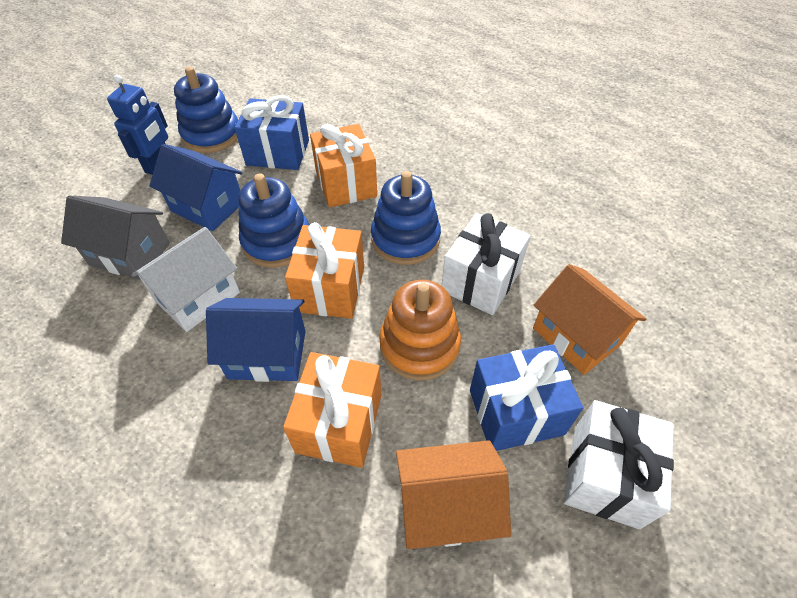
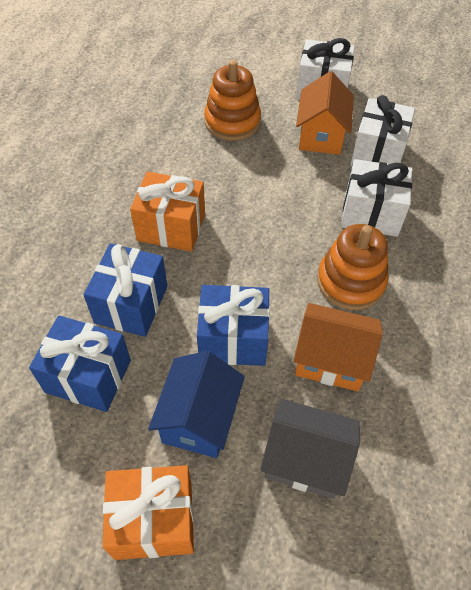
blue gift: 2 -> 3
blue house: 2 -> 1
blue robot: 1 -> 0
blue stacking toy: 3 -> 0
orange gift: 3 -> 2
orange stacking toy: 1 -> 2
white gift: 2 -> 3
white house: 1 -> 0

